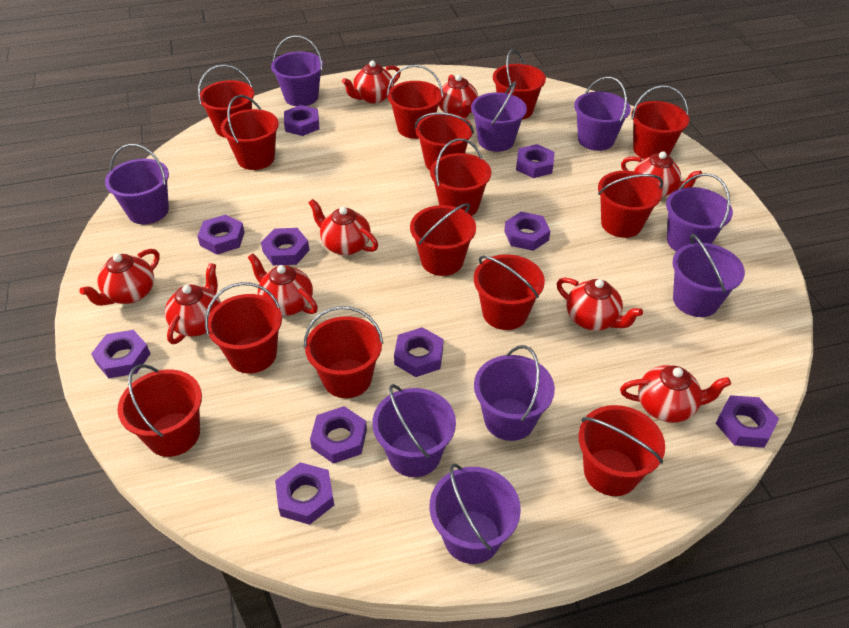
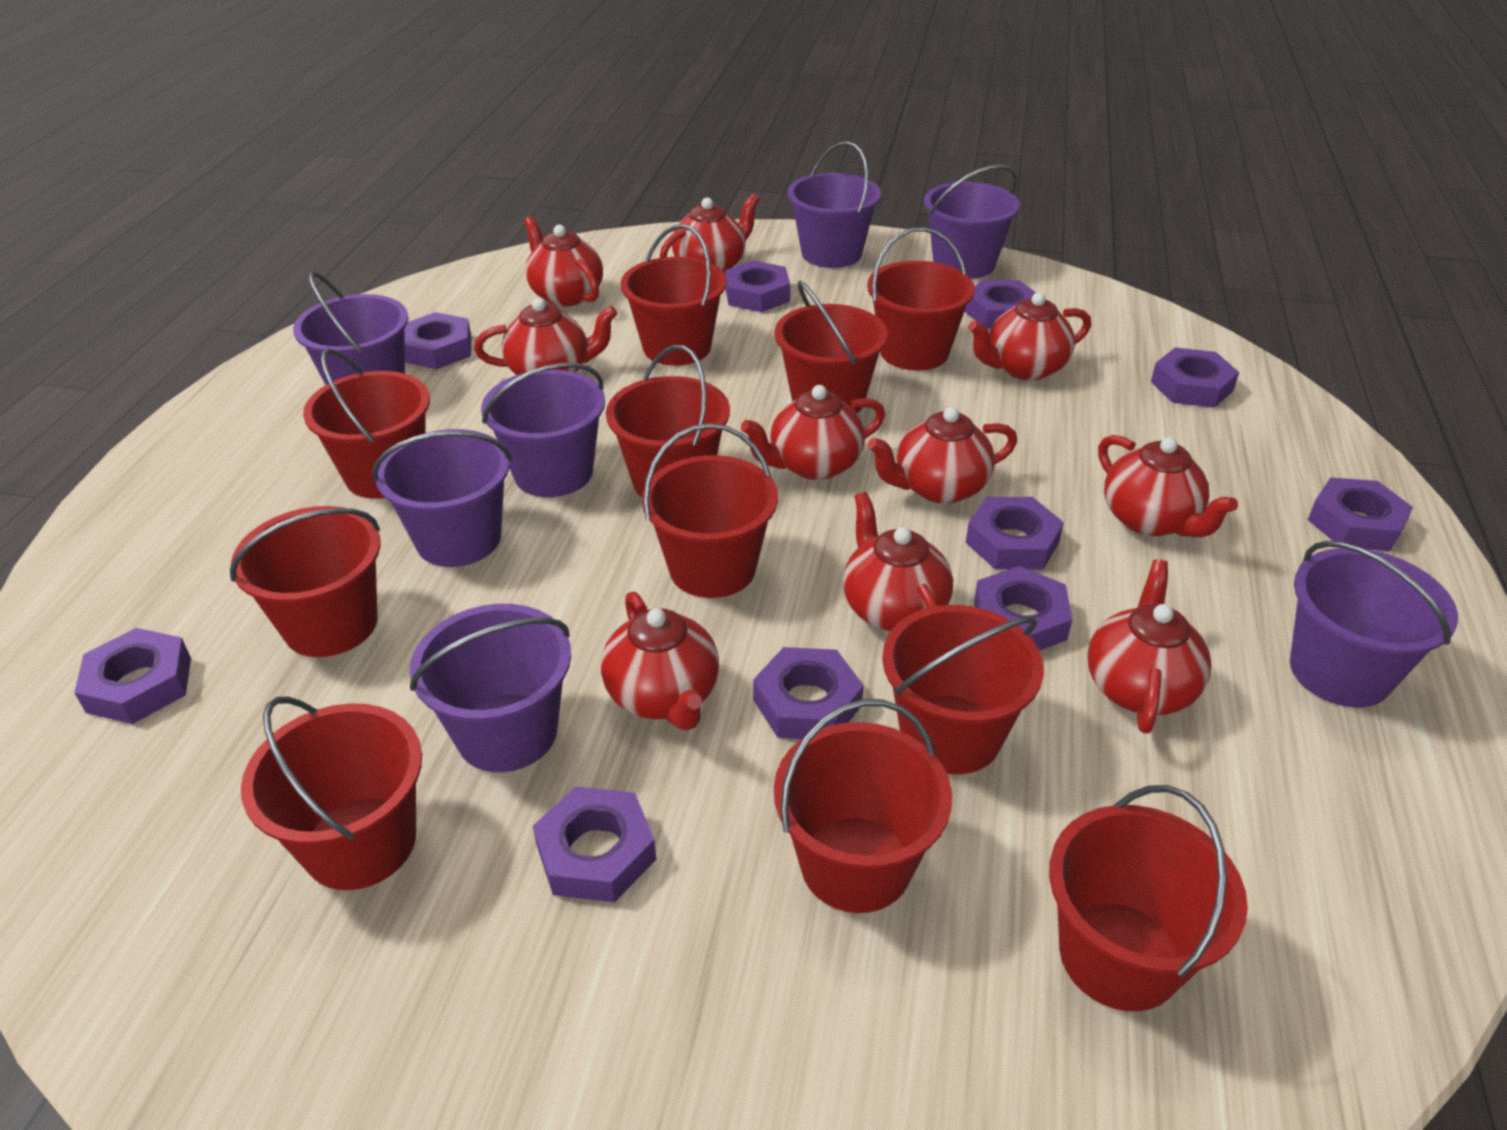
purple bucket: 9 -> 7
red bucket: 14 -> 11
red teapot: 9 -> 10

